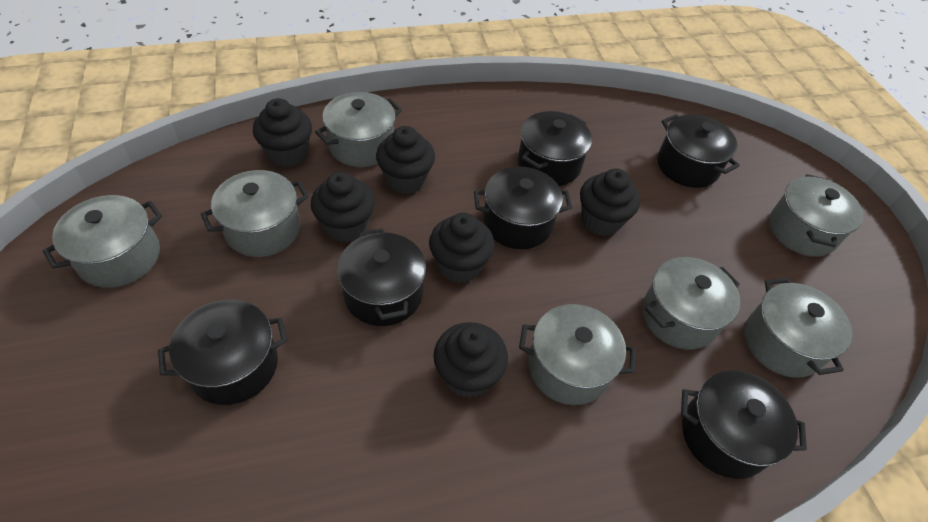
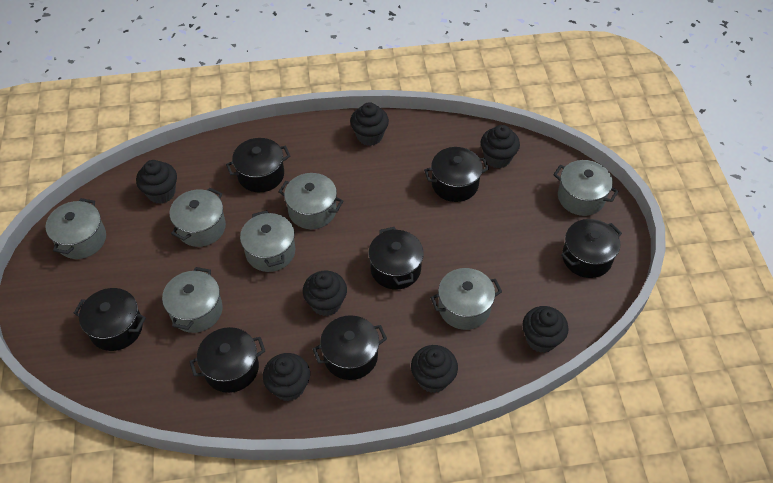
black cupcake: 6 -> 7
black pot: 6 -> 7

